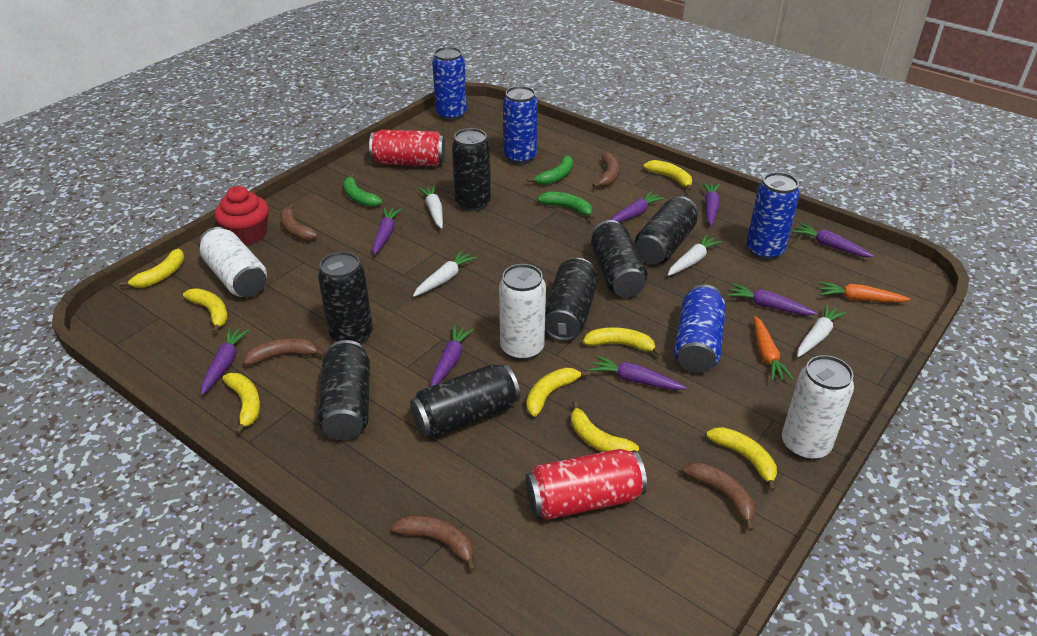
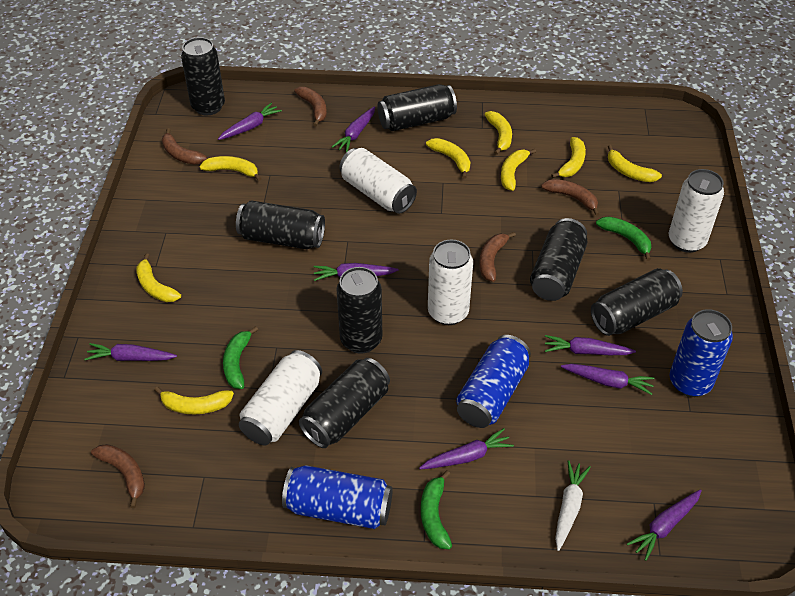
blue can: 4 -> 3
orange carrot: 2 -> 0
red can: 2 -> 0
red cupcake: 1 -> 0
white can: 3 -> 4
white carrot: 4 -> 1

